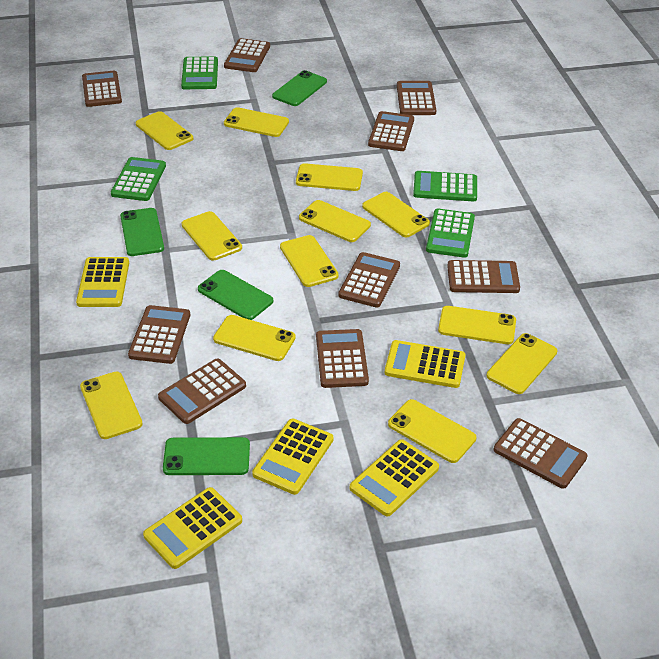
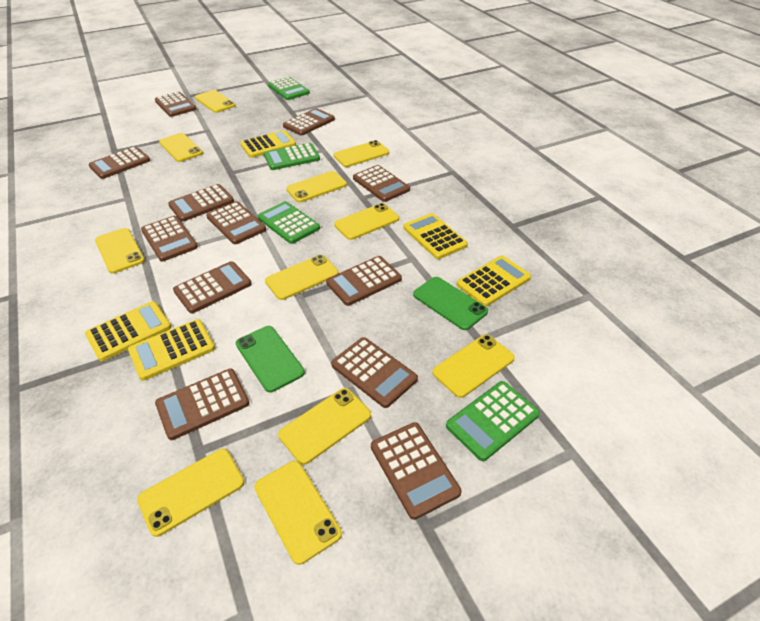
brown calculator: 10 -> 12
green phone: 4 -> 2
yellow phone: 12 -> 11

